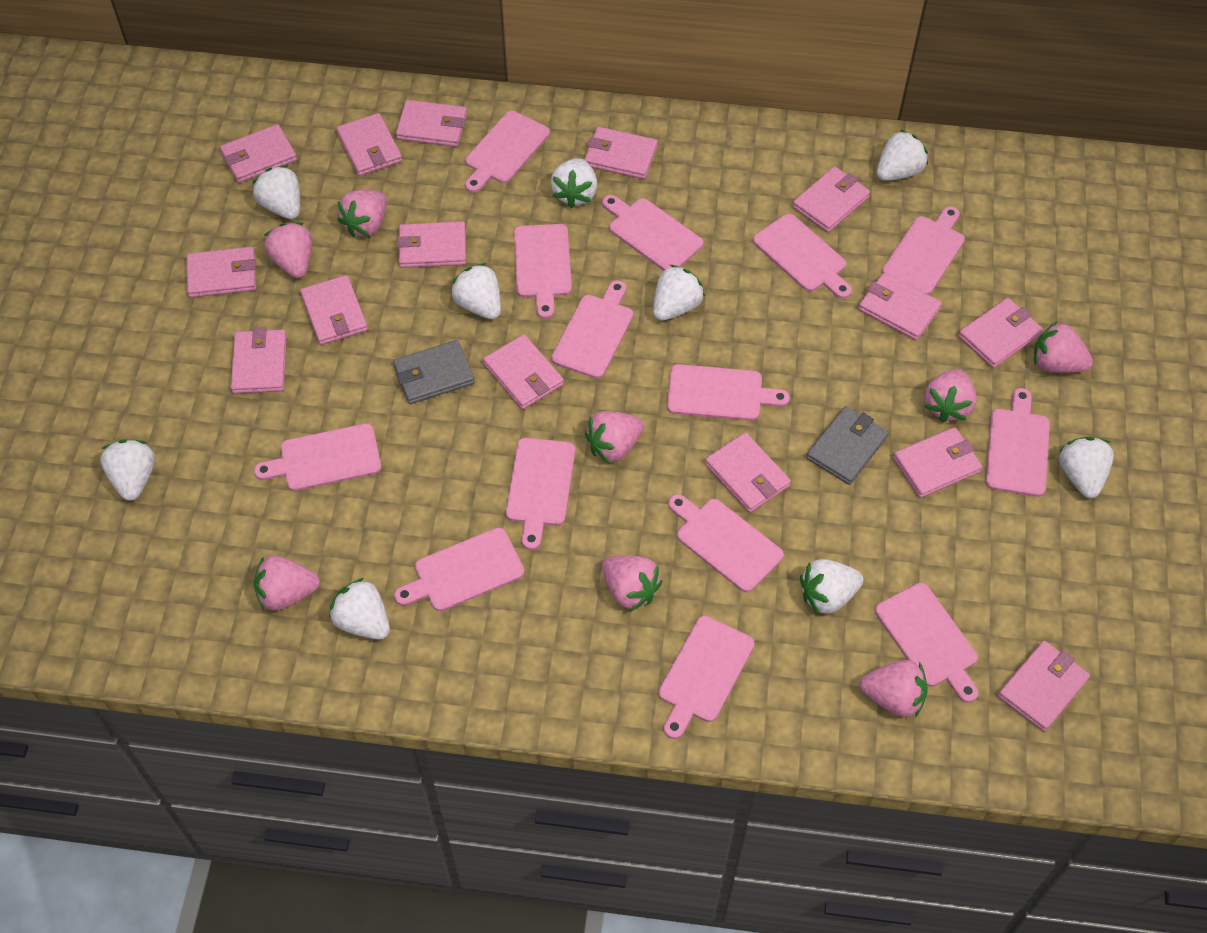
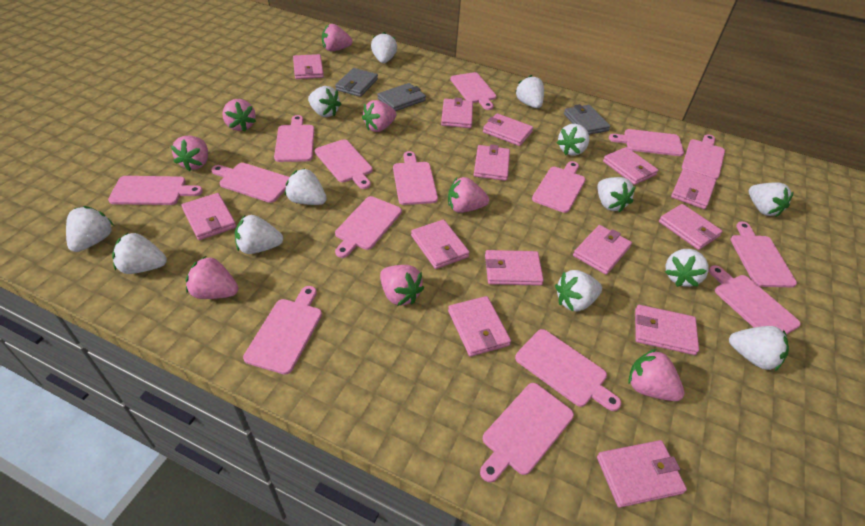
grey wallet: 2 -> 3
pink cutting board: 14 -> 15
pink wallet: 15 -> 14
white strawberry: 9 -> 13

